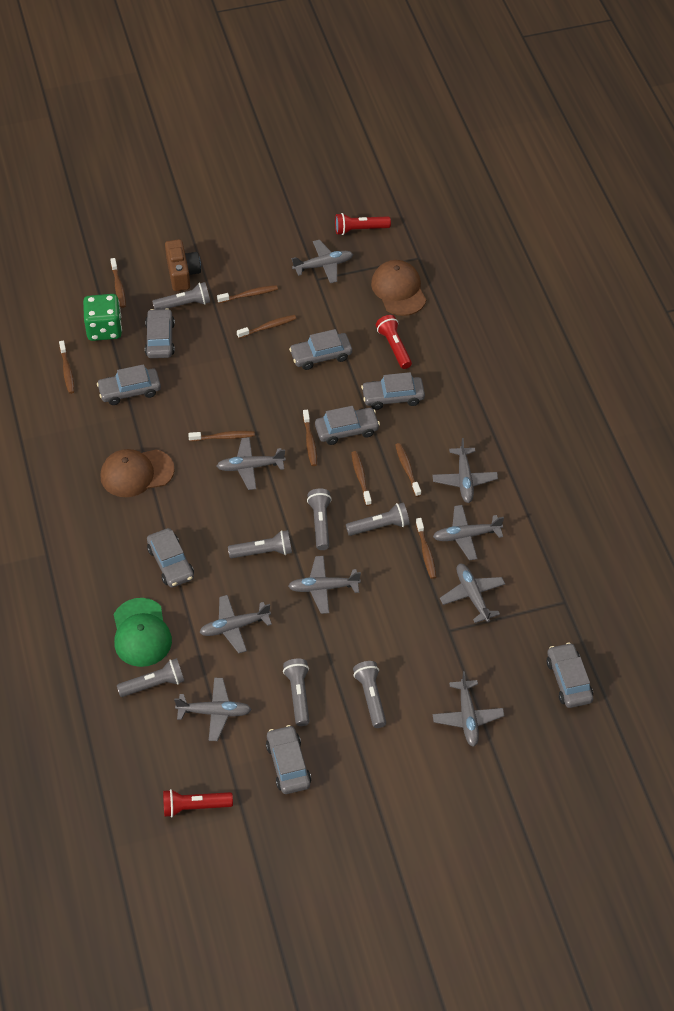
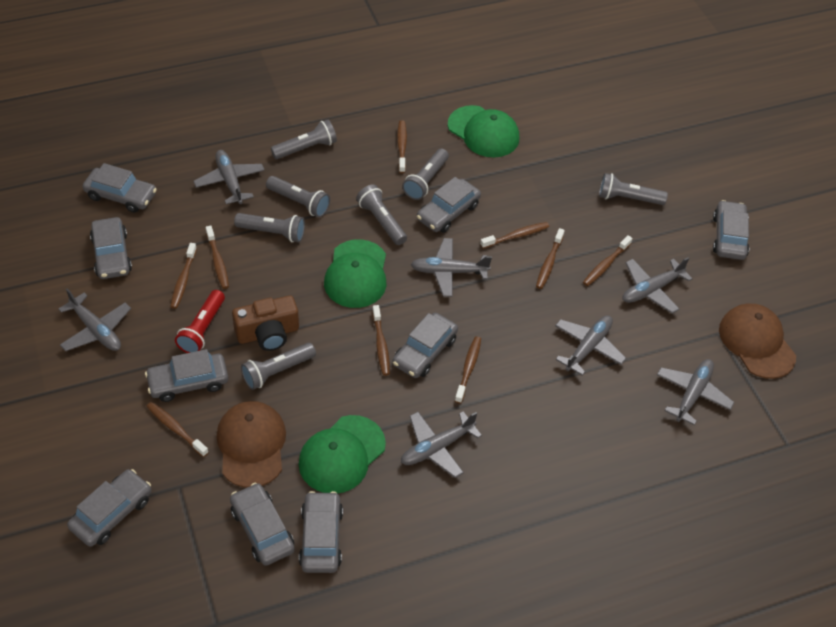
green cap: 1 -> 3
green dice: 1 -> 0
grey car: 8 -> 9
grey plane: 9 -> 7
red flashlight: 3 -> 1

